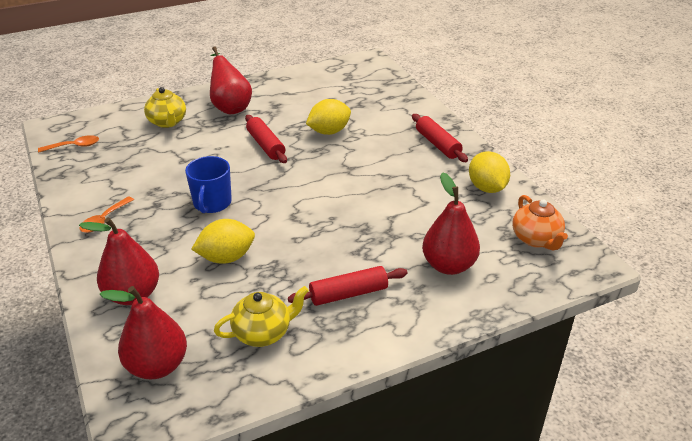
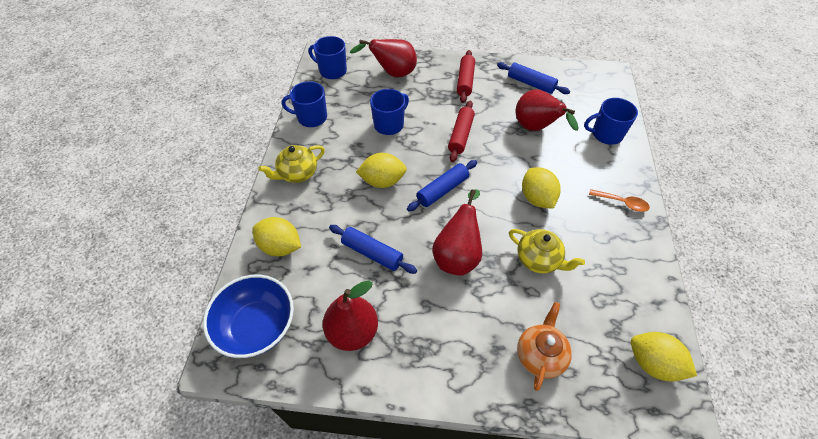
blue bowl: 0 -> 1
blue mug: 1 -> 4
blue rolling pin: 0 -> 3
orange spoon: 2 -> 1
red rolling pin: 3 -> 2
yellow lemon: 3 -> 4

